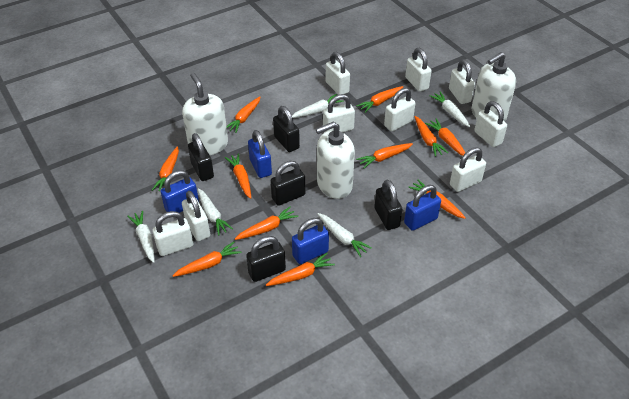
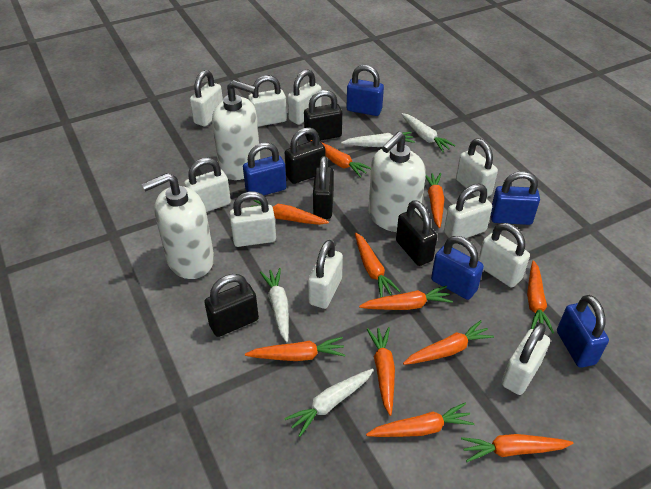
blue padlock: 4 -> 5
white carrot: 5 -> 4
white padlock: 9 -> 10

